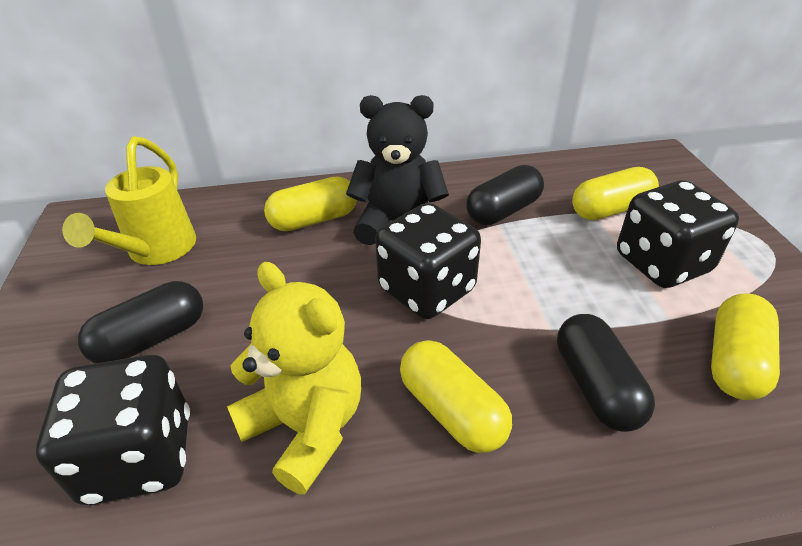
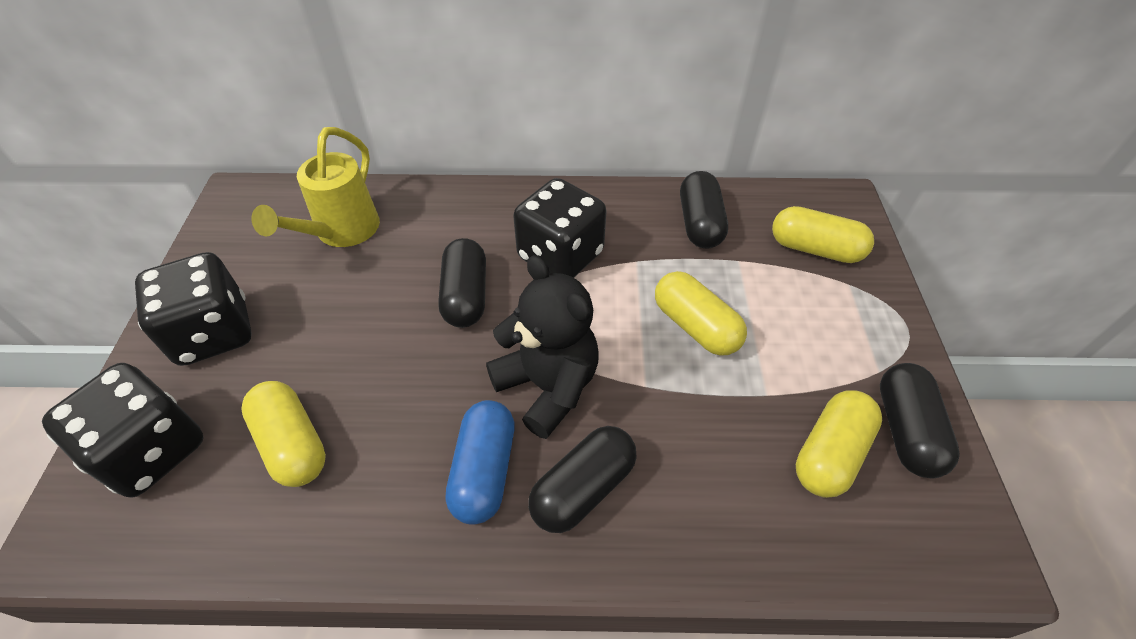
black capsule: 3 -> 4
blue capsule: 0 -> 1
yellow teddy bear: 1 -> 0

